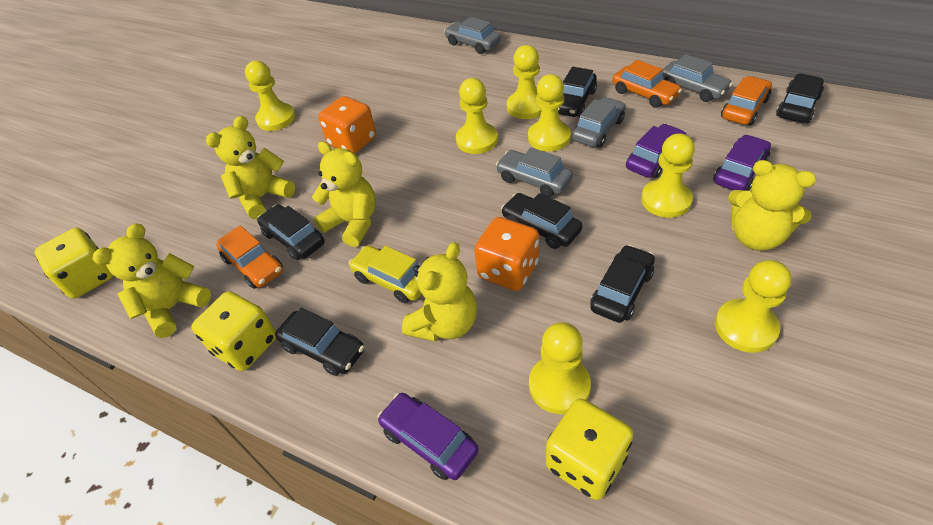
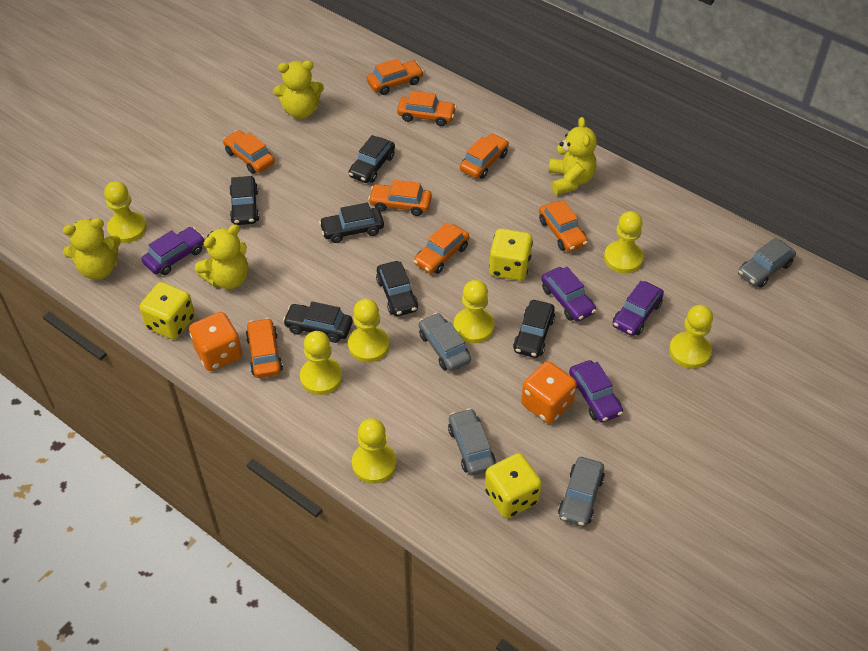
orange car: 3 -> 8
purple car: 3 -> 4
yellow car: 1 -> 0
yellow teddy bear: 5 -> 4

